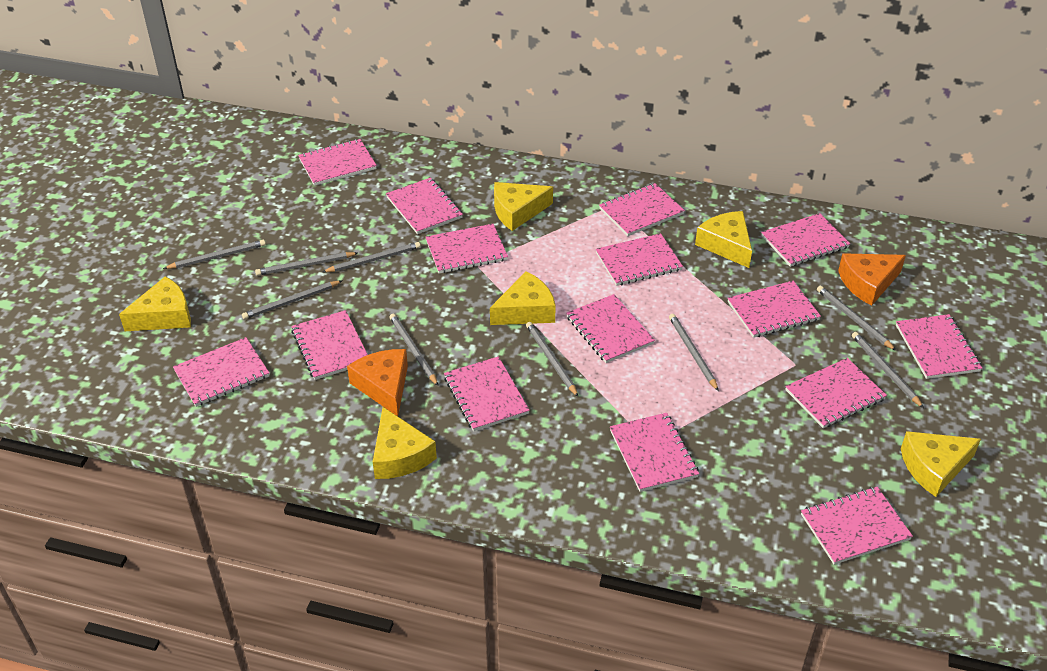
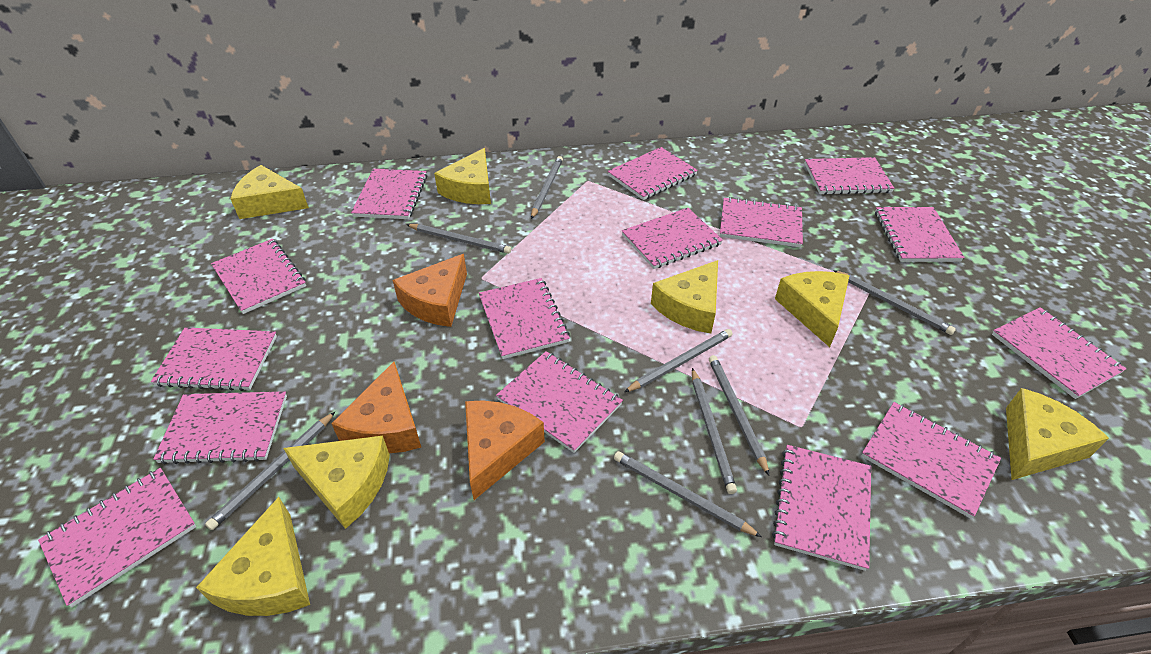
grey pencil: 9 -> 8
orange cheese: 2 -> 3
yellow cheese: 6 -> 7

